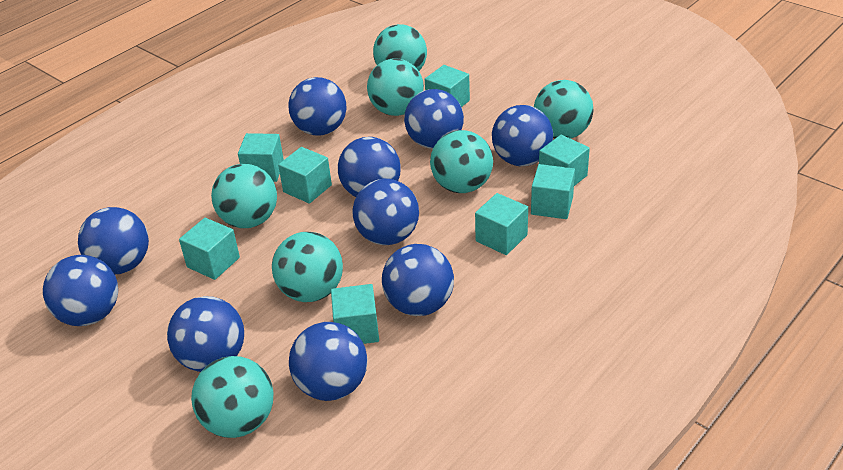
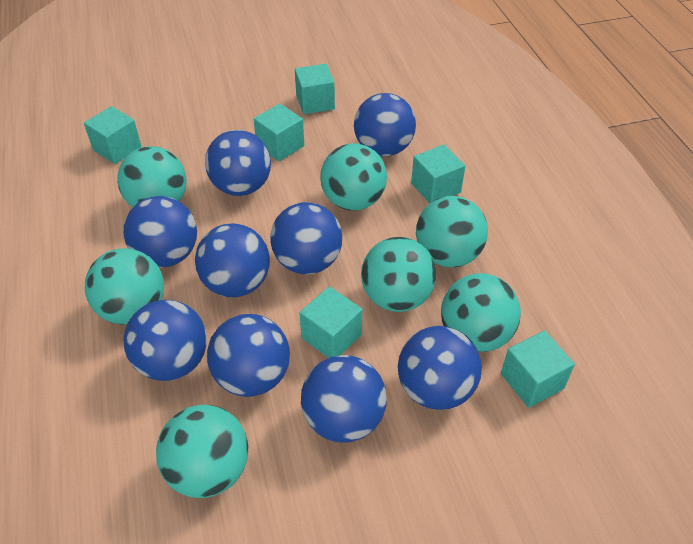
blue ball: 10 -> 9
turquoise cube: 8 -> 6

